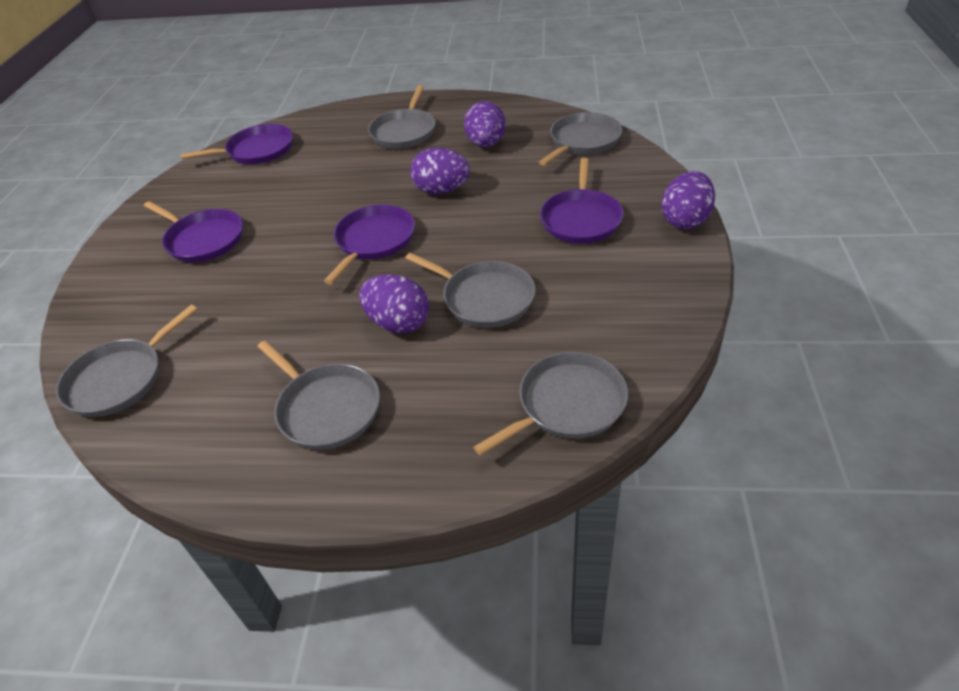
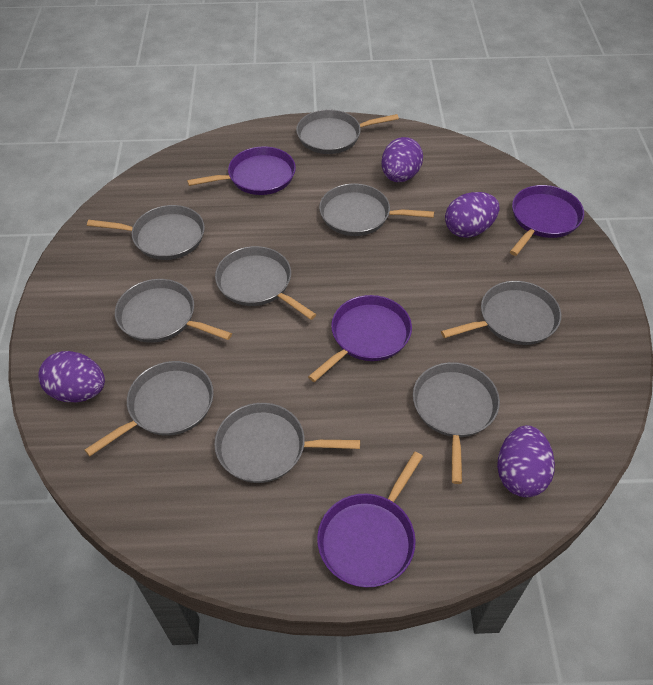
grey pan: 6 -> 9

